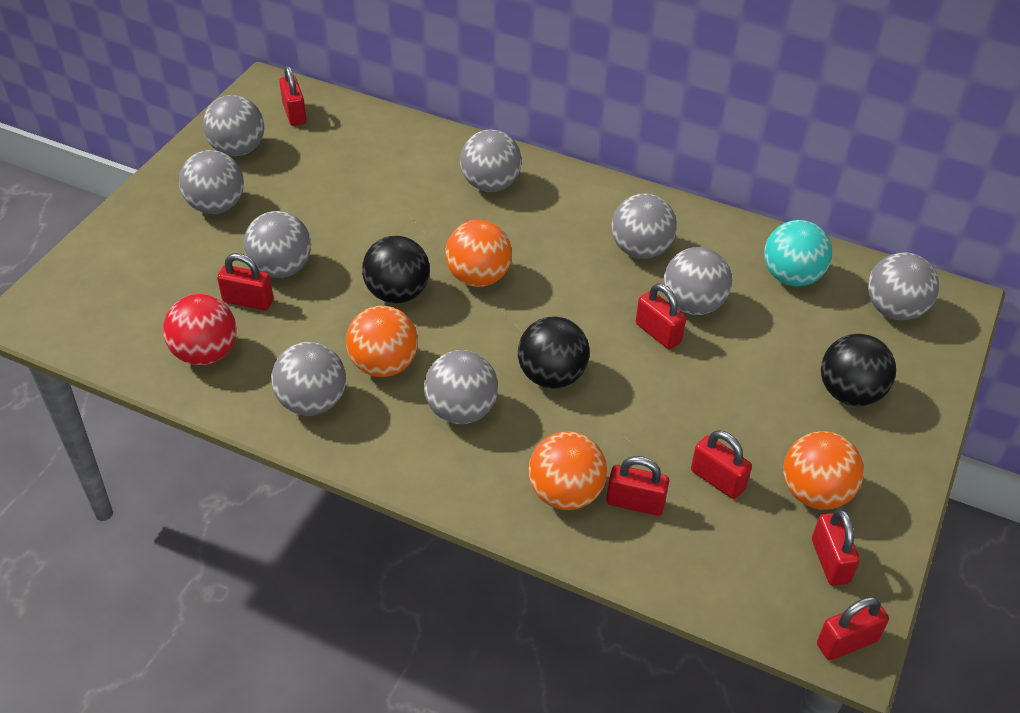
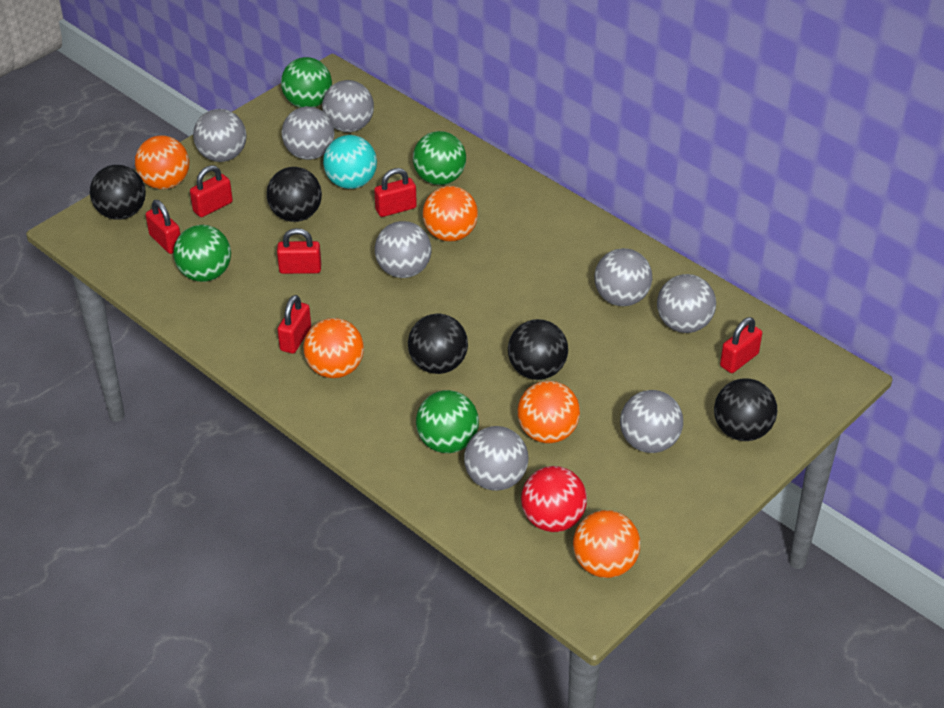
black ball: 3 -> 5
green ball: 0 -> 4
grey ball: 9 -> 8
orange ball: 4 -> 5
red padlock: 7 -> 6

